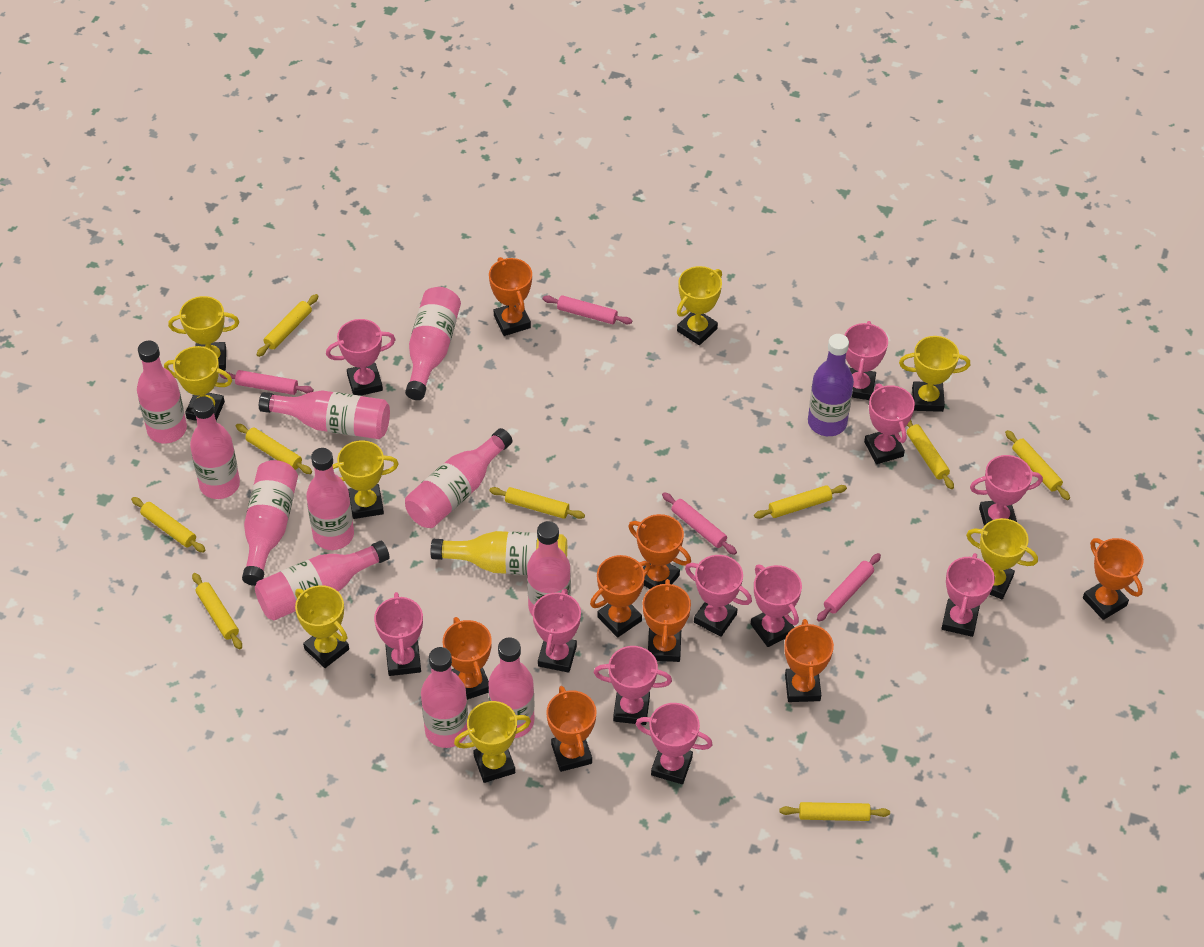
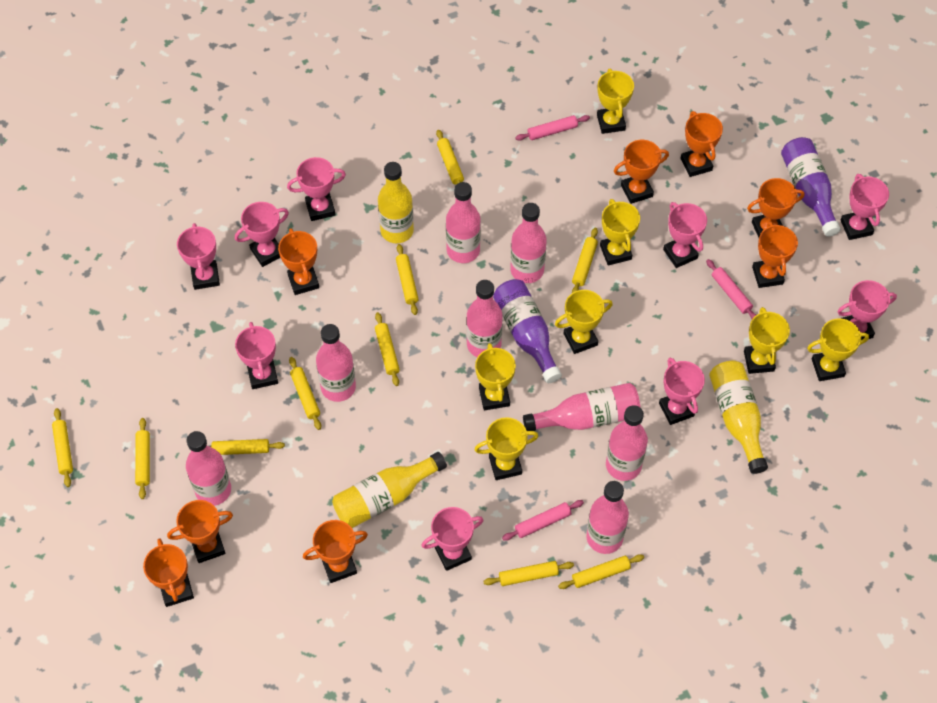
pink bottle: 11 -> 8
pink rolling pin: 4 -> 3
pink trophy: 11 -> 9
purple bottle: 1 -> 2
yellow bottle: 1 -> 3
yellow rolling pin: 9 -> 10
yellow trophy: 8 -> 7

